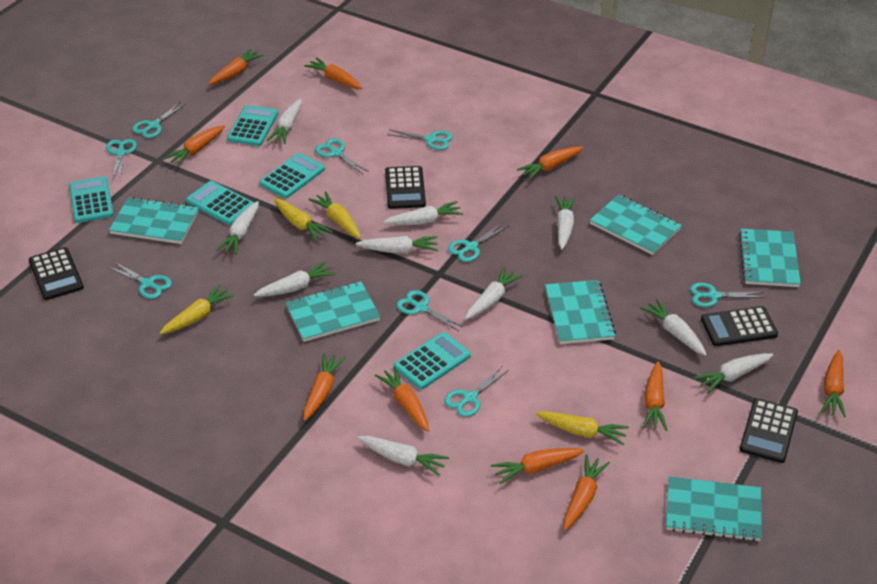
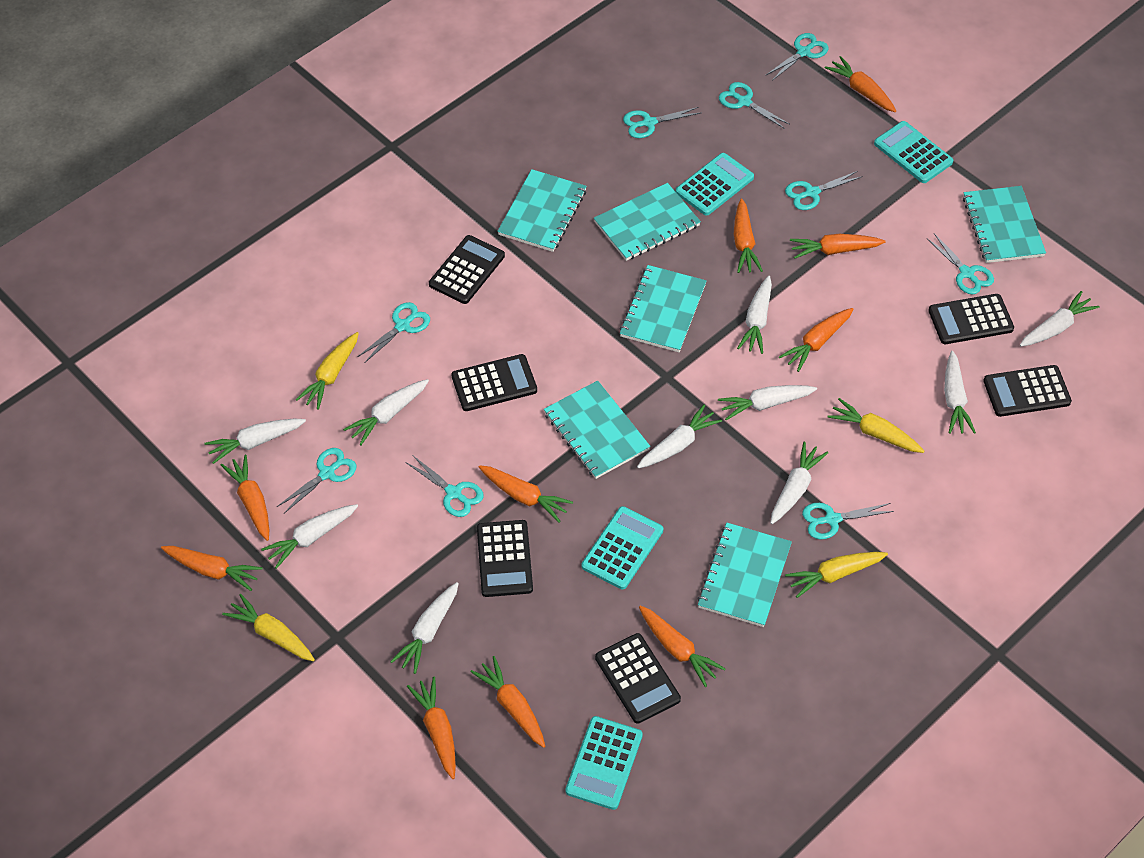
black calculator: 4 -> 6
turquoise calculator: 5 -> 4

